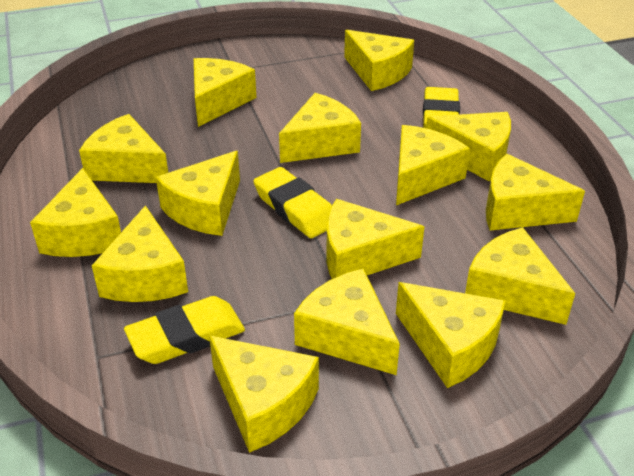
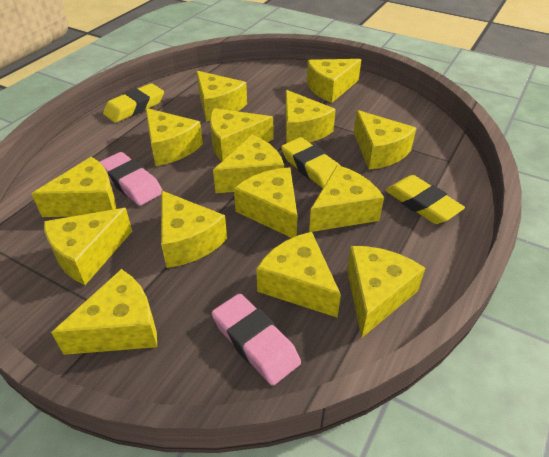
pink eraser: 0 -> 2

